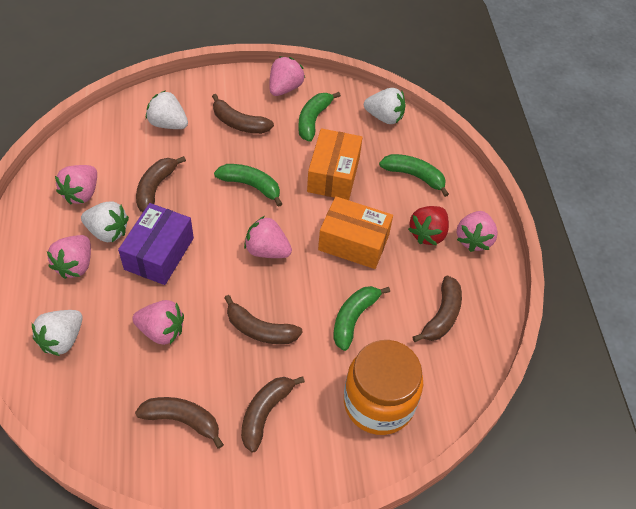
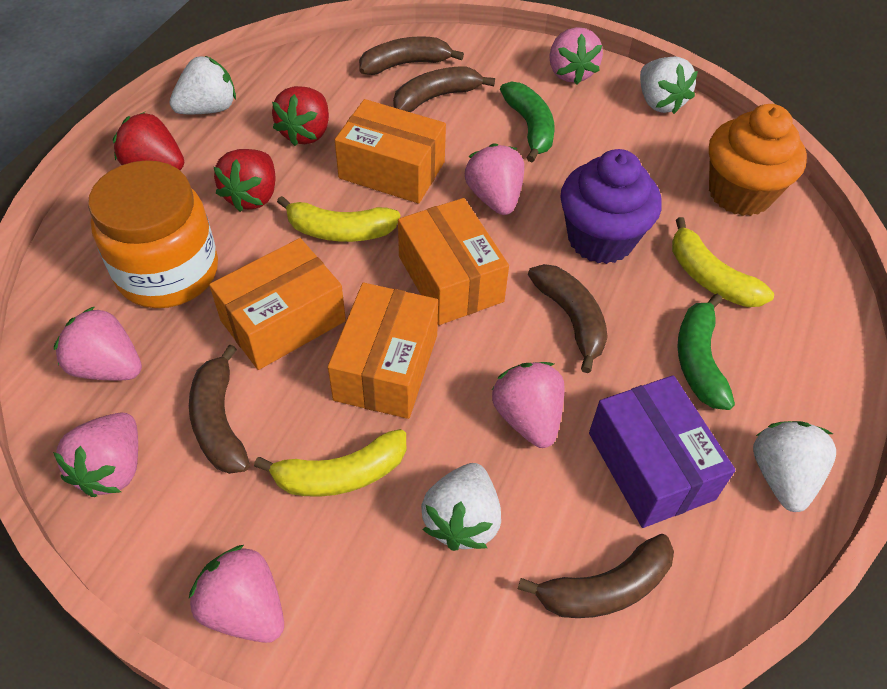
brown banana: 6 -> 5
green banana: 4 -> 2
orange box: 2 -> 4
orange cupcake: 0 -> 1
purple cupcake: 0 -> 1
red strawberry: 1 -> 3
yellow banana: 0 -> 3

